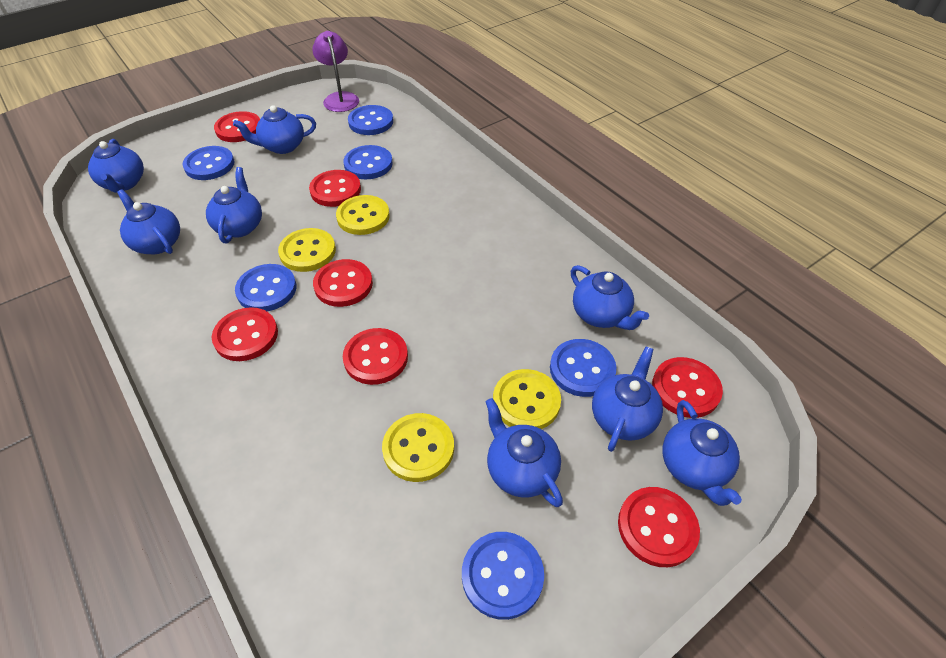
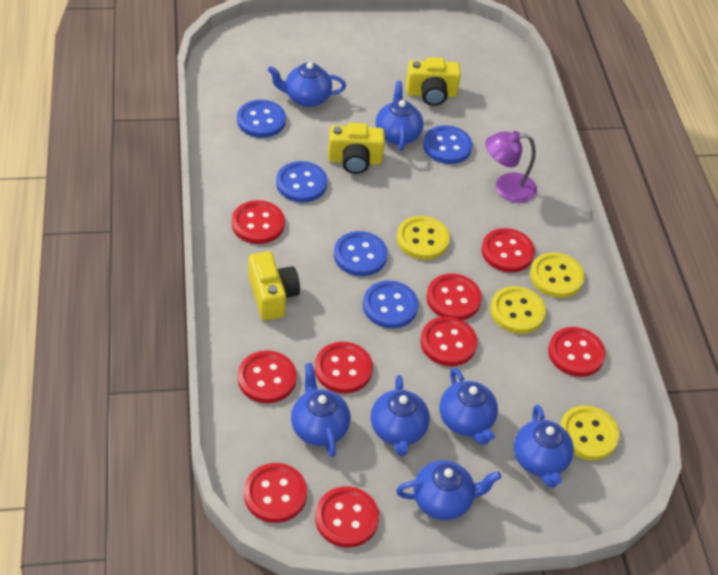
blue button: 6 -> 5
blue teapot: 8 -> 7
red button: 7 -> 9
yellow camera: 0 -> 3

